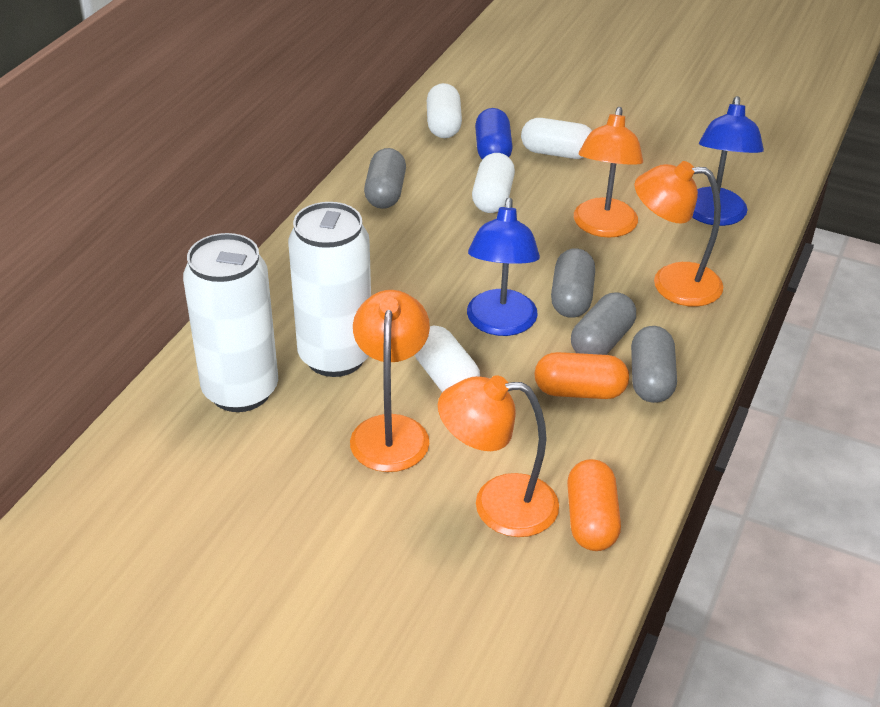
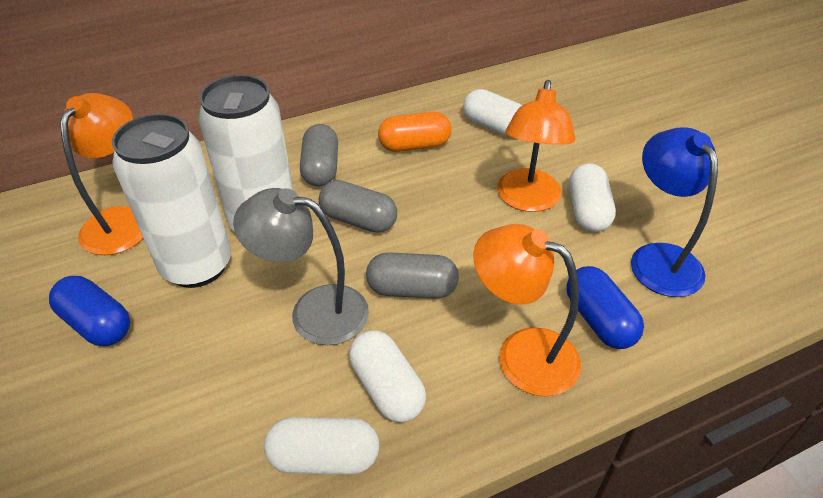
blue capsule: 1 -> 2
blue lamp: 2 -> 1
grey capsule: 4 -> 3
grey lamp: 0 -> 1
orange capsule: 2 -> 1
orange lamp: 4 -> 3

